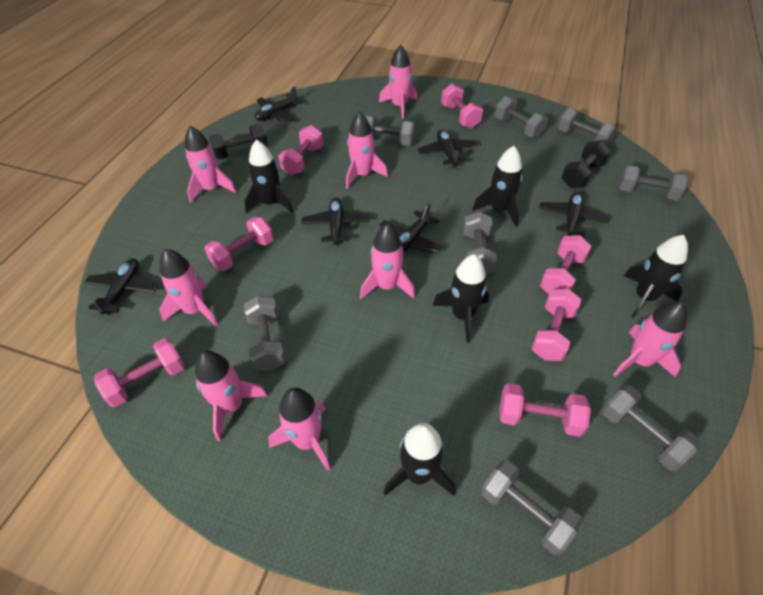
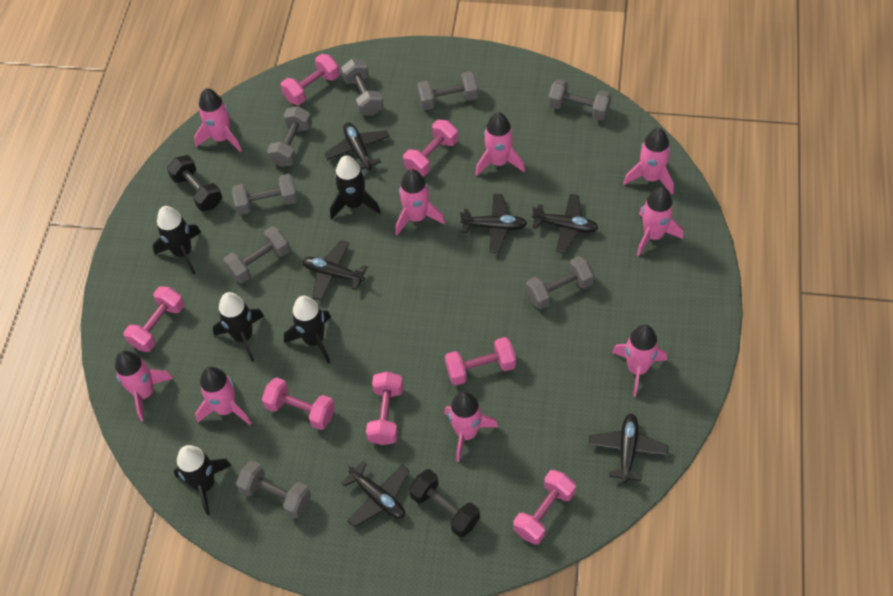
pink rocket: 8 -> 9

